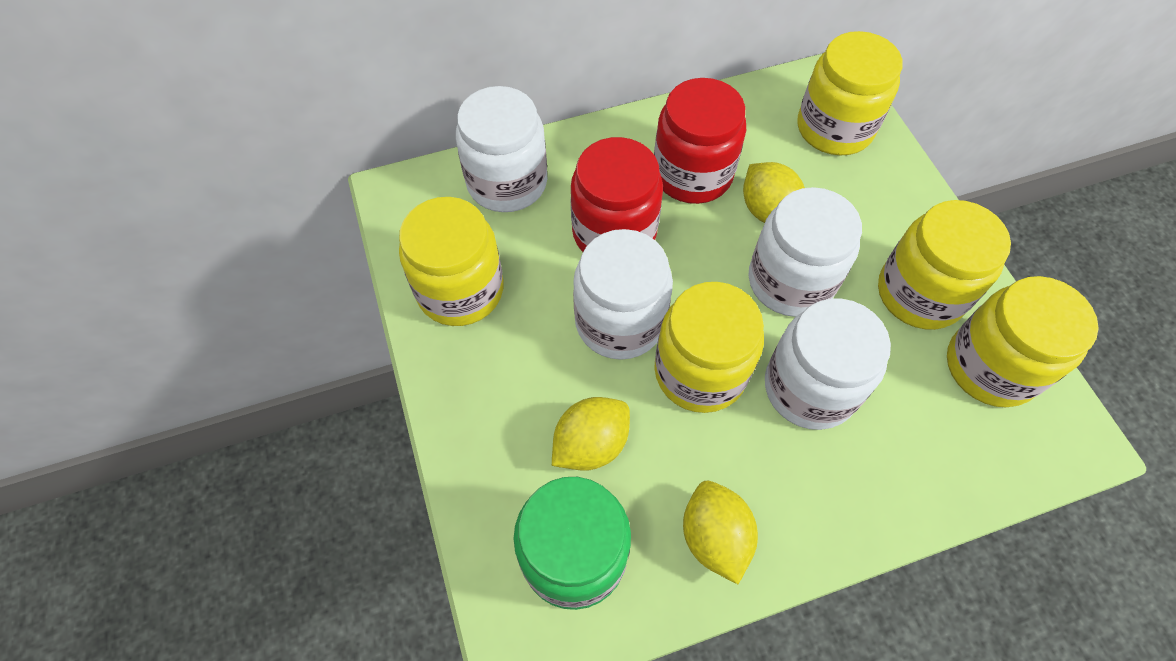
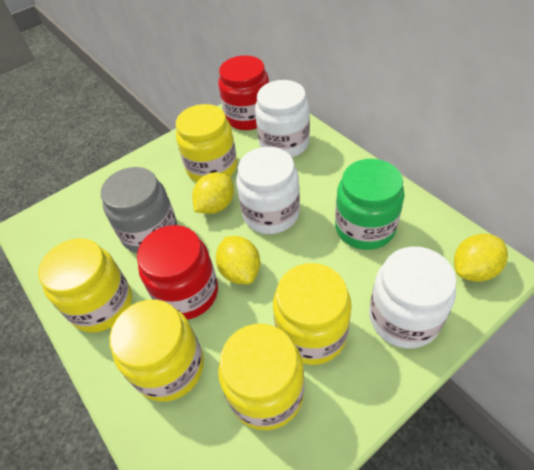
grey jar: 0 -> 1
white jar: 4 -> 3

